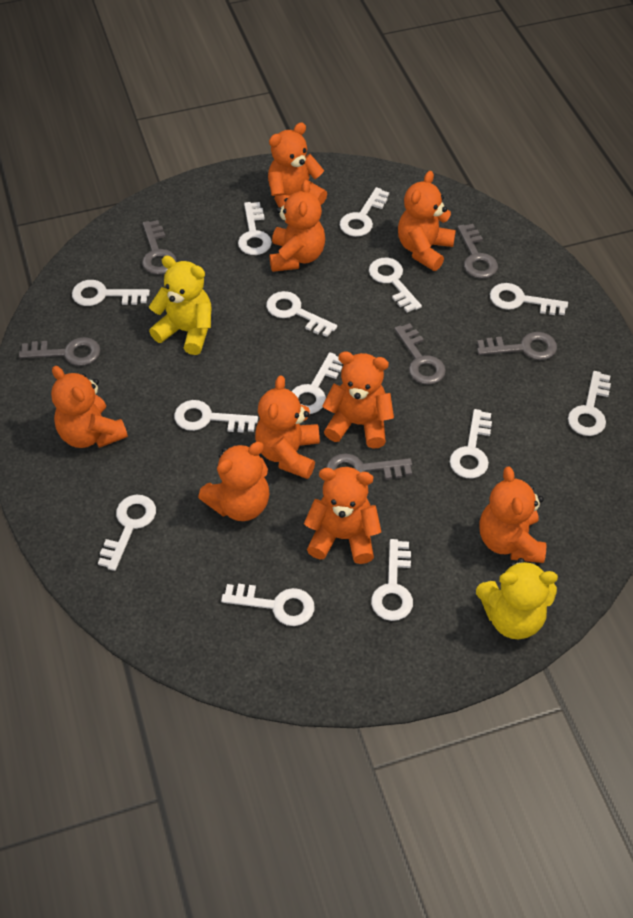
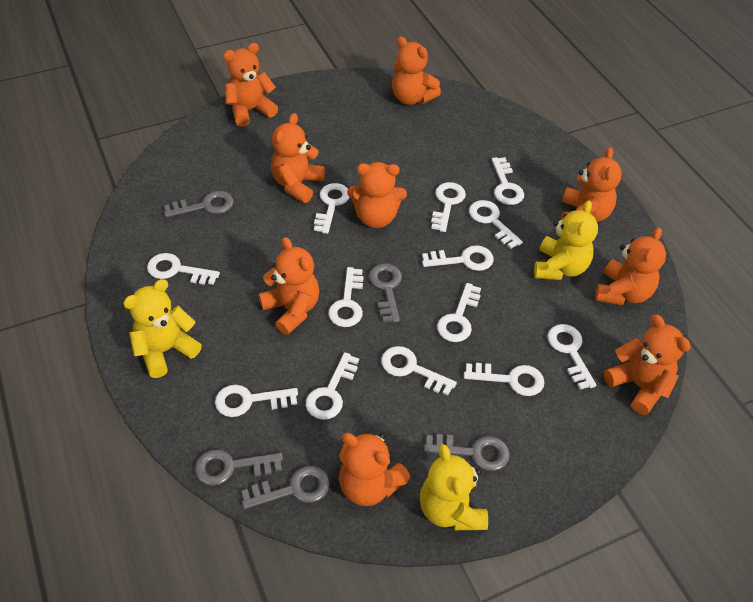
grey key: 6 -> 5
yellow teddy bear: 2 -> 3

